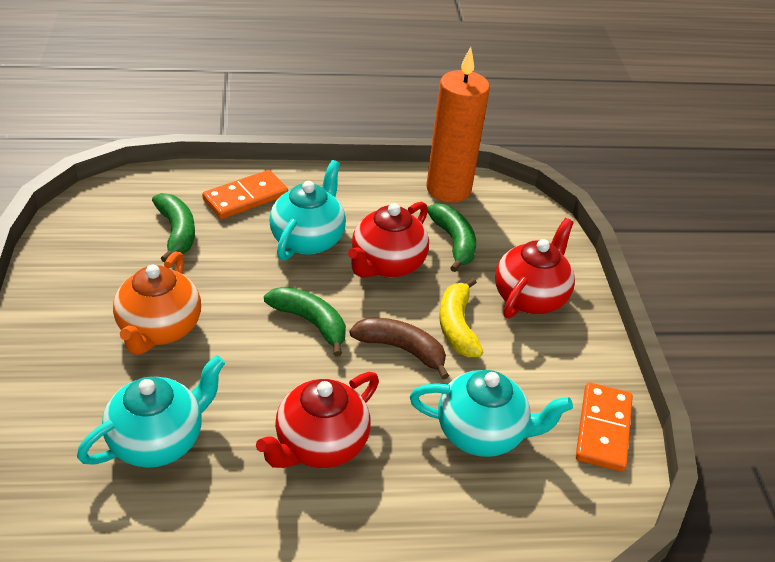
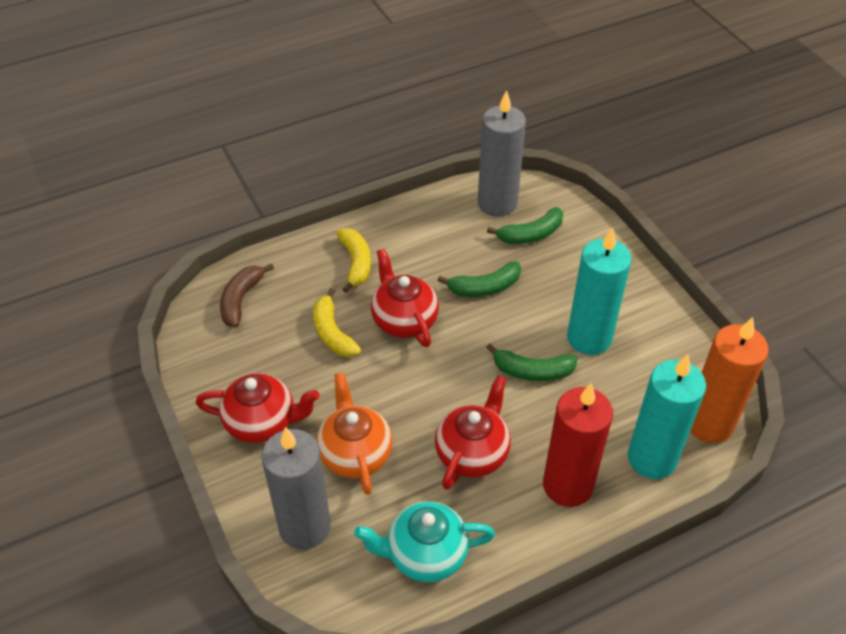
grey candle: 0 -> 2
orange domino: 2 -> 0
red candle: 0 -> 1
turquoise candle: 0 -> 2
turquoise teapot: 3 -> 1
yellow banana: 1 -> 2

